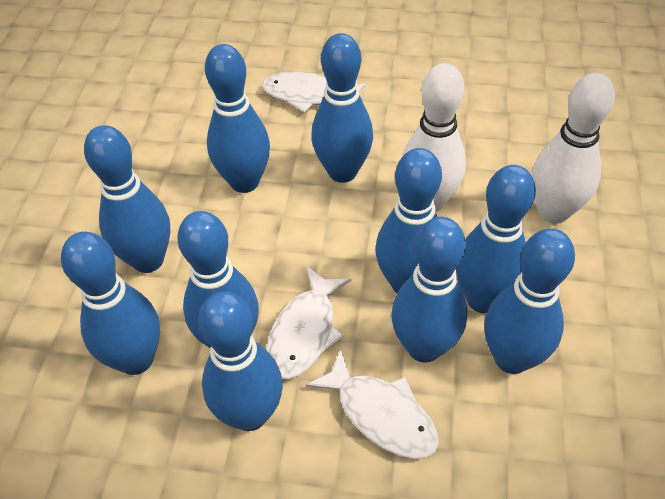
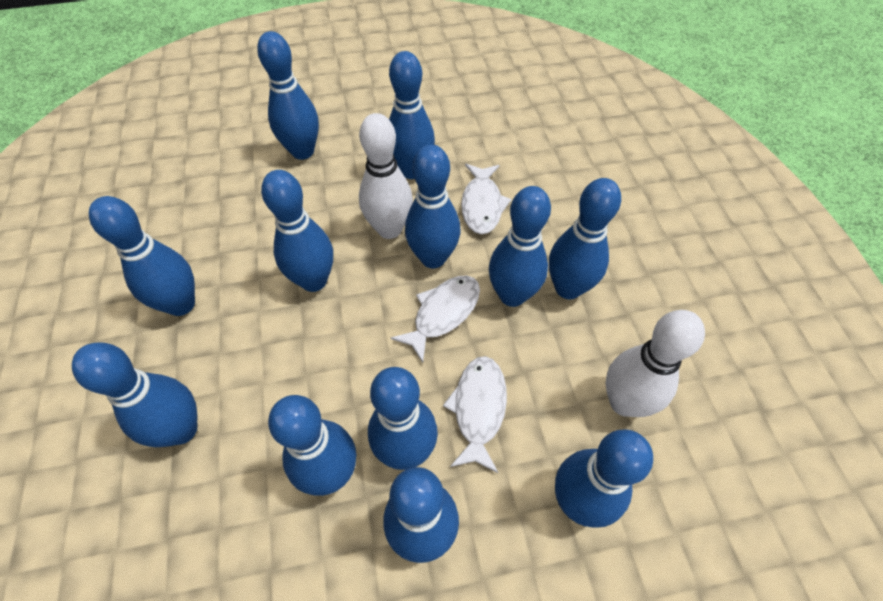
blue bowling pin: 10 -> 12

